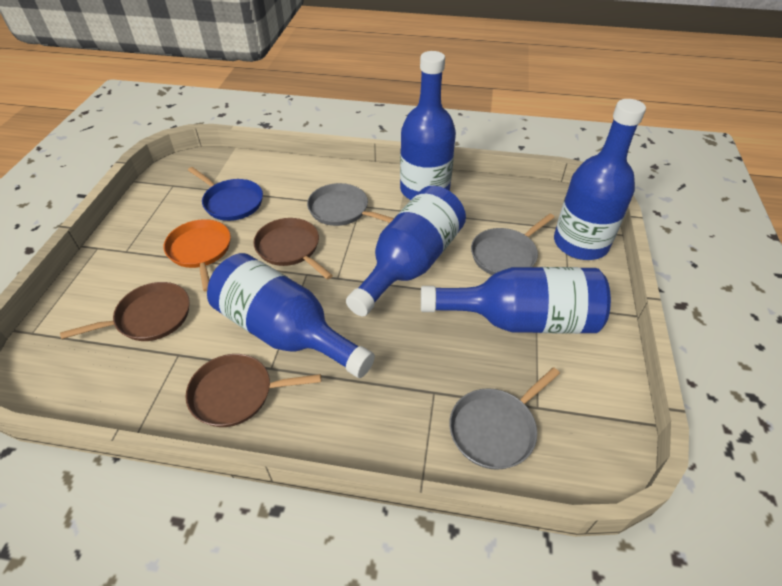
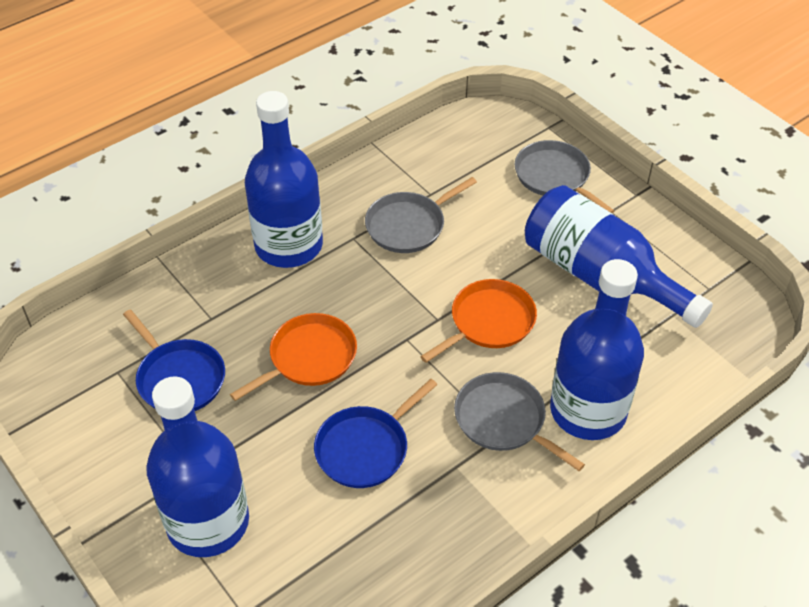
blue bottle: 5 -> 4
blue pan: 1 -> 2
brown pan: 3 -> 0
orange pan: 1 -> 2

